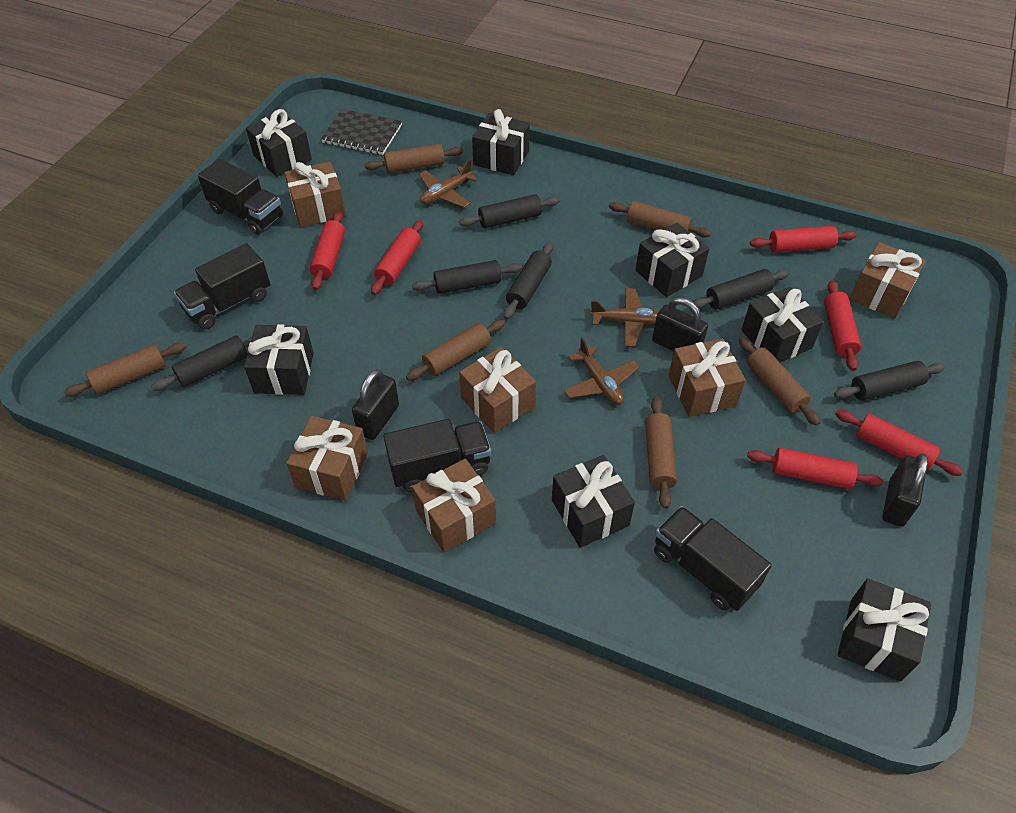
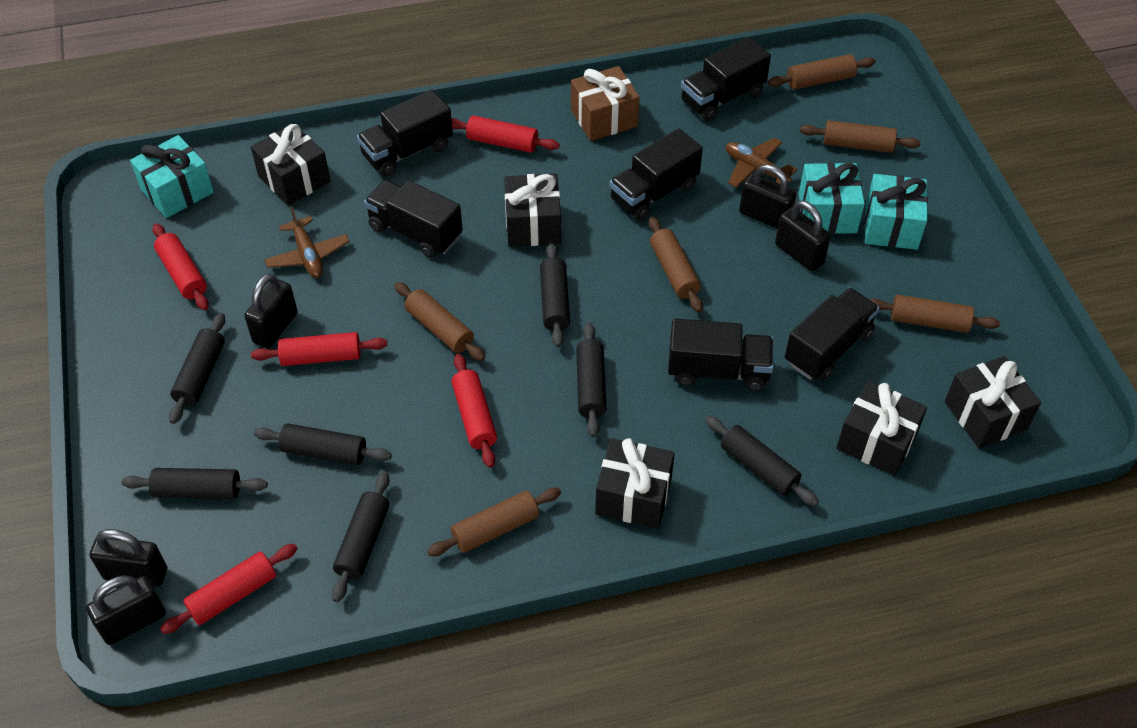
black gift: 7 -> 5
black notebook: 1 -> 0
black padlock: 3 -> 5
black rolling pin: 6 -> 7
black truck: 4 -> 6
brown gift: 6 -> 1
brown plane: 3 -> 2
red rolling pin: 6 -> 5
turquoise gift: 0 -> 3

